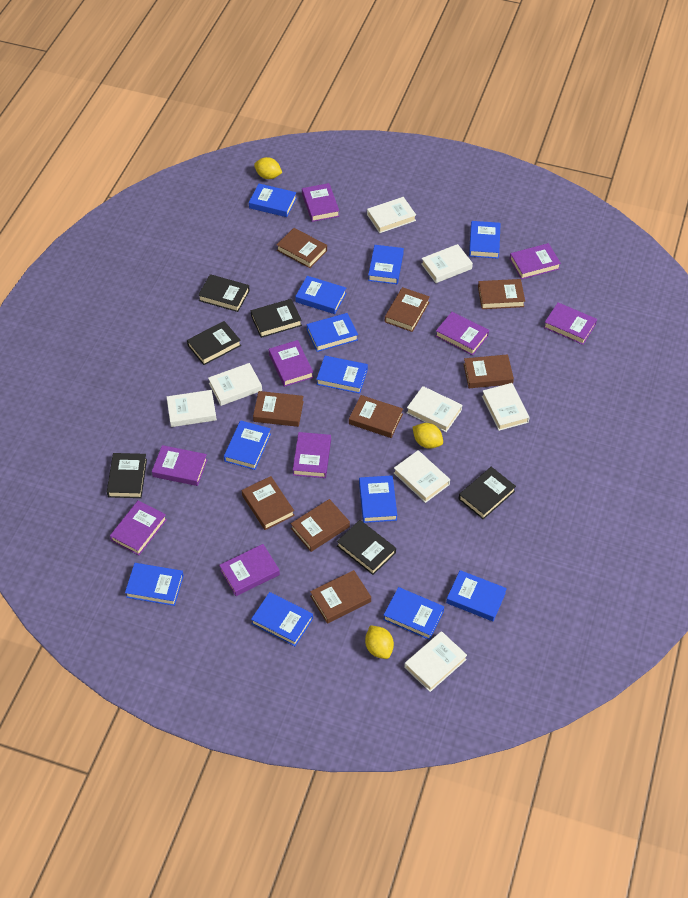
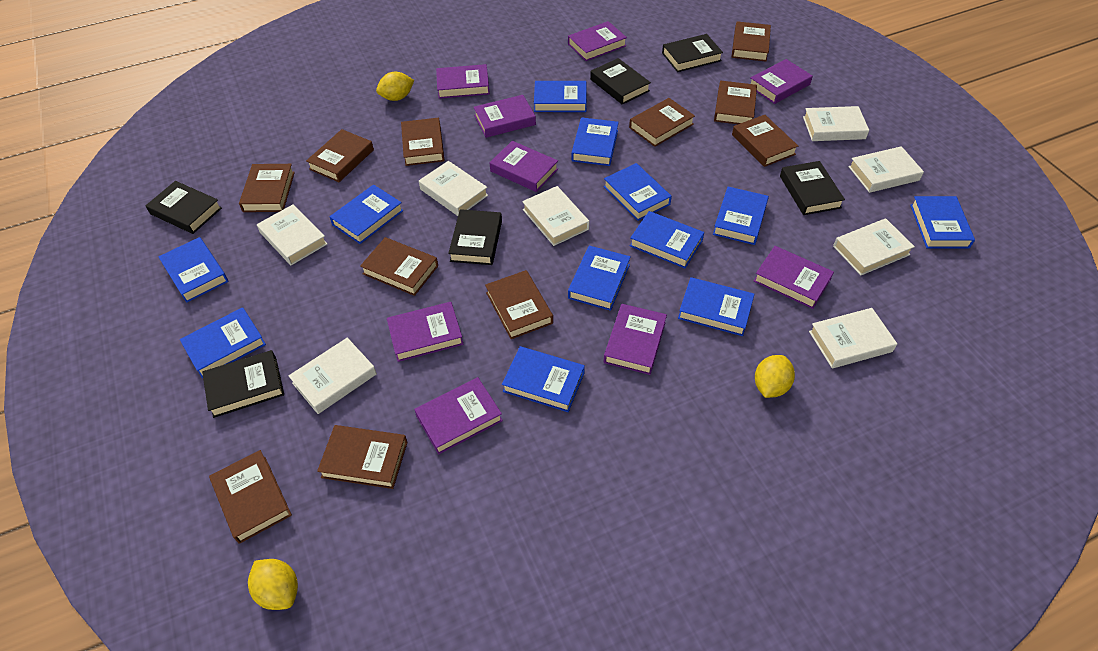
brown book: 9 -> 11

